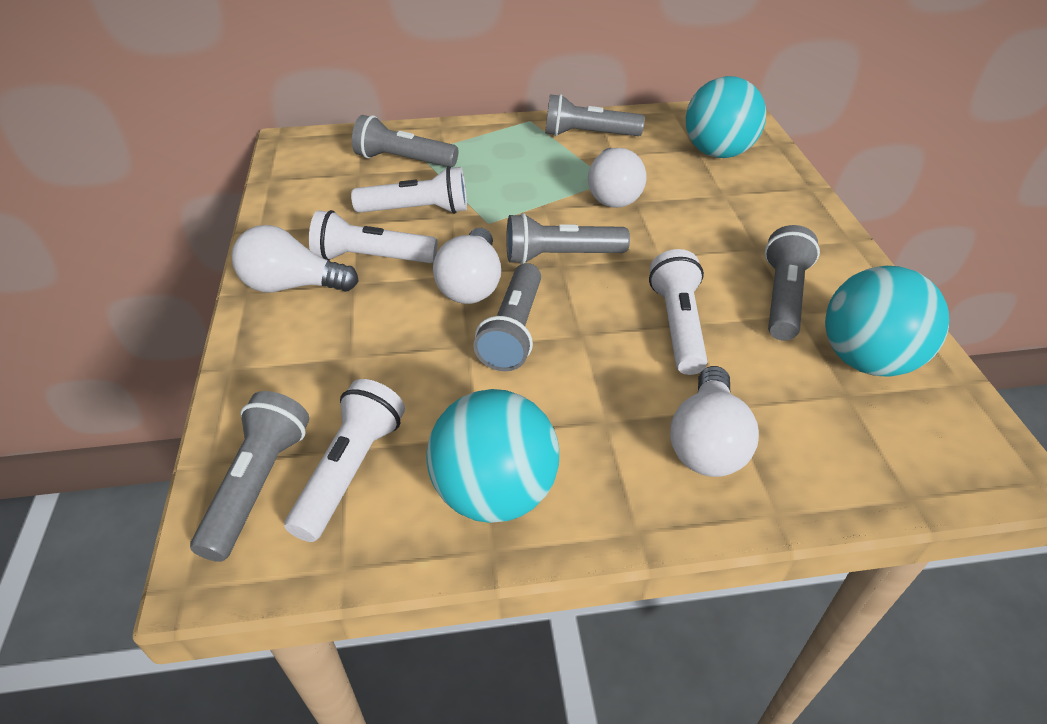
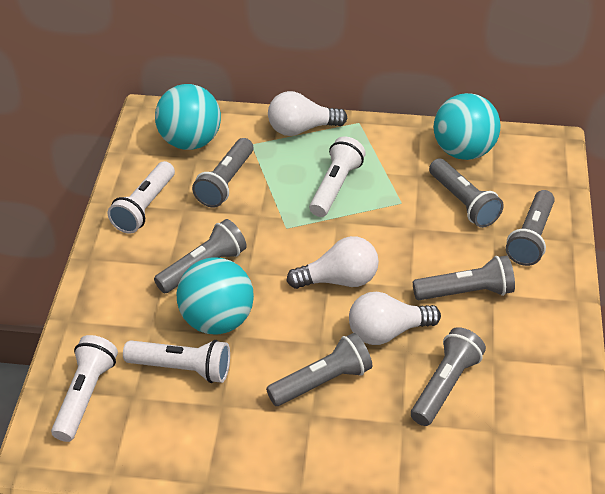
grey flashlight: 6 -> 7
white light bulb: 4 -> 3

